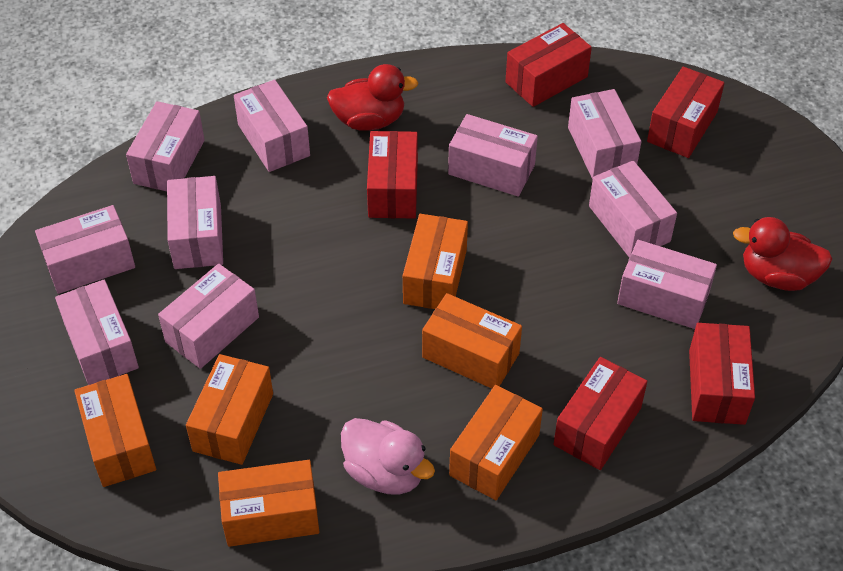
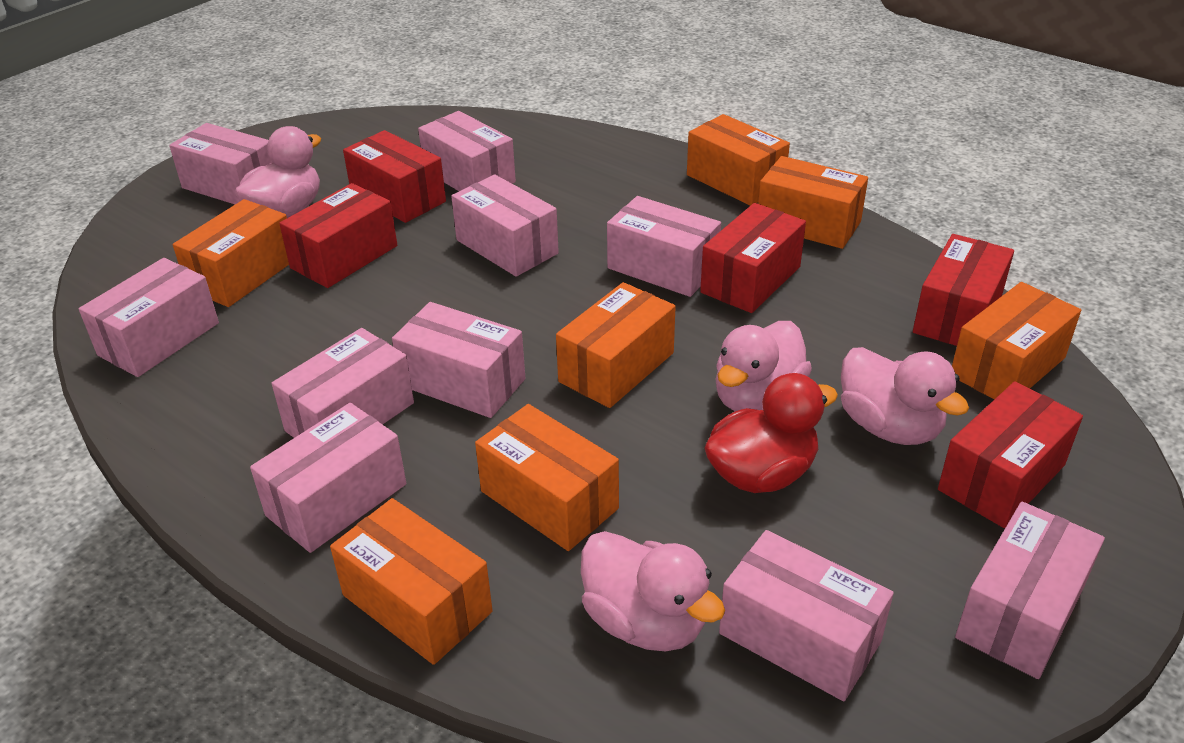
orange box: 6 -> 7
pink duck: 1 -> 4
red duck: 2 -> 1

